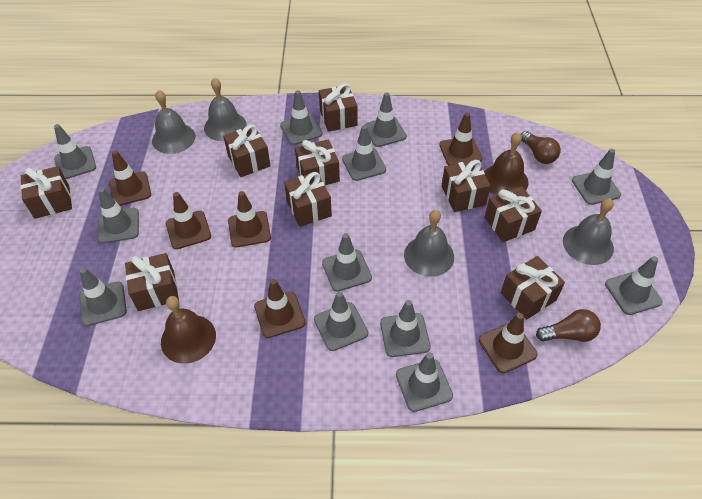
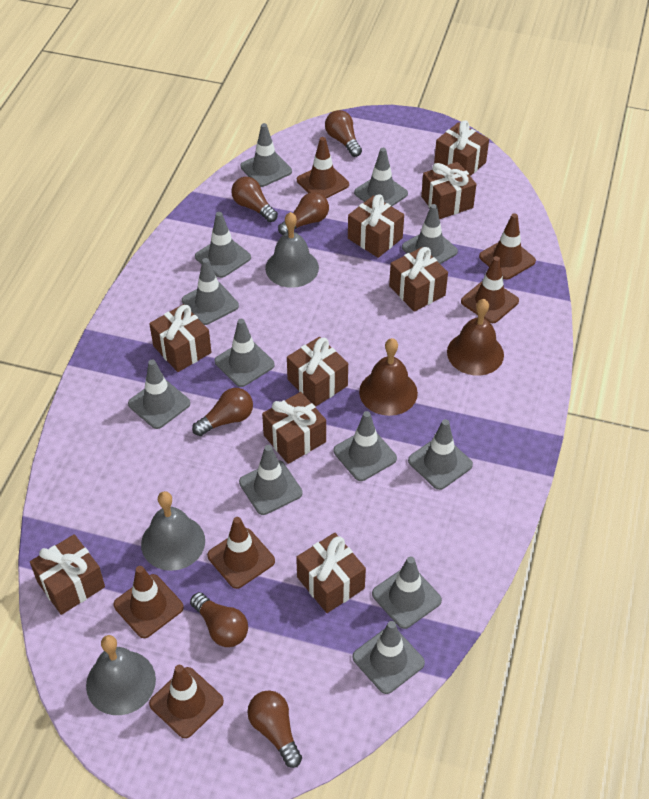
brown light bulb: 2 -> 6
grey bell: 4 -> 3

